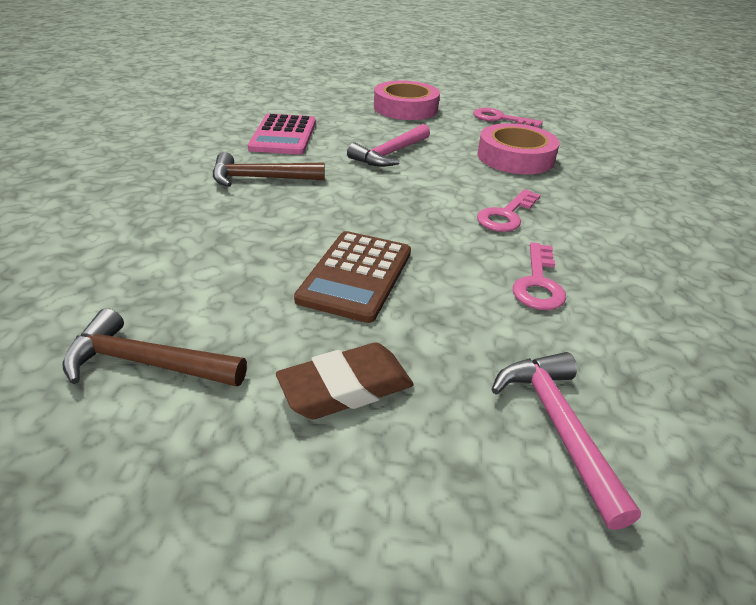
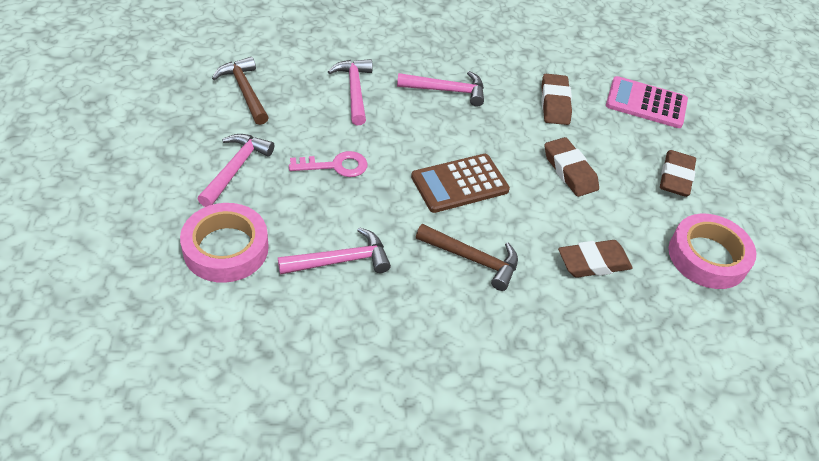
brown eraser: 1 -> 4
pink hammer: 2 -> 4
pink key: 3 -> 1

